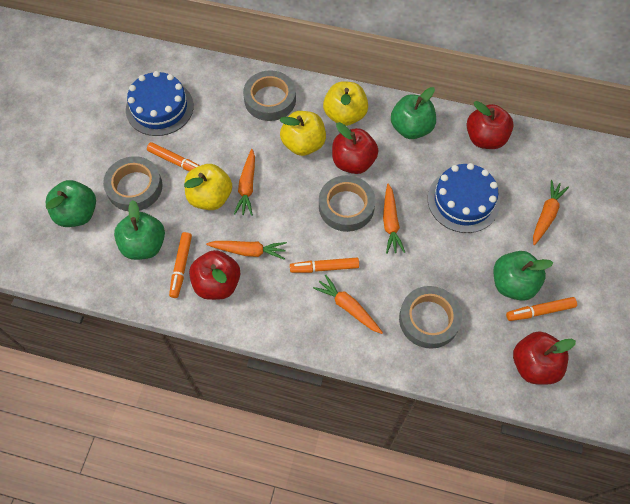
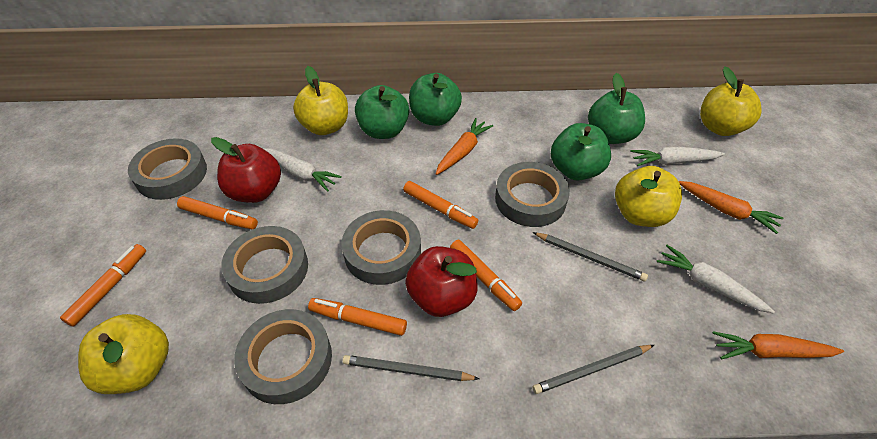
blue cake: 2 -> 0
grey pencil: 0 -> 3
grey tape: 4 -> 5
orange carrot: 5 -> 3
orange marker: 4 -> 5
red apple: 4 -> 2
white carrot: 0 -> 3
yellow apple: 3 -> 4

